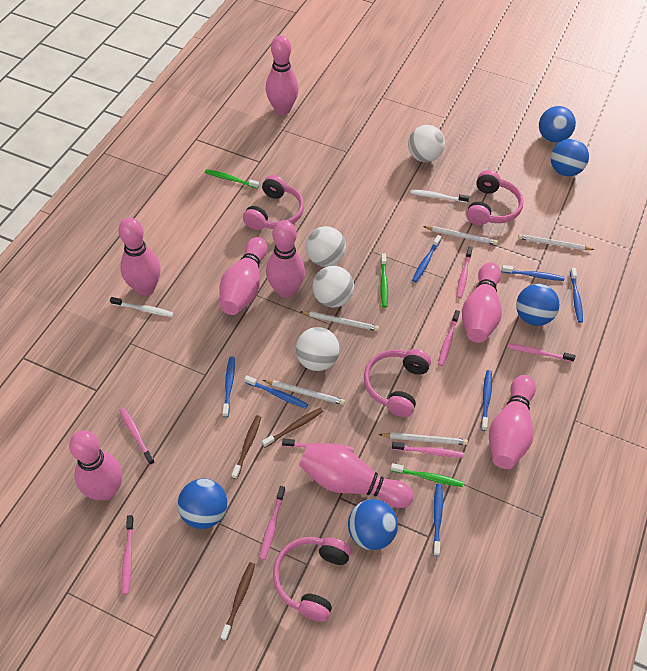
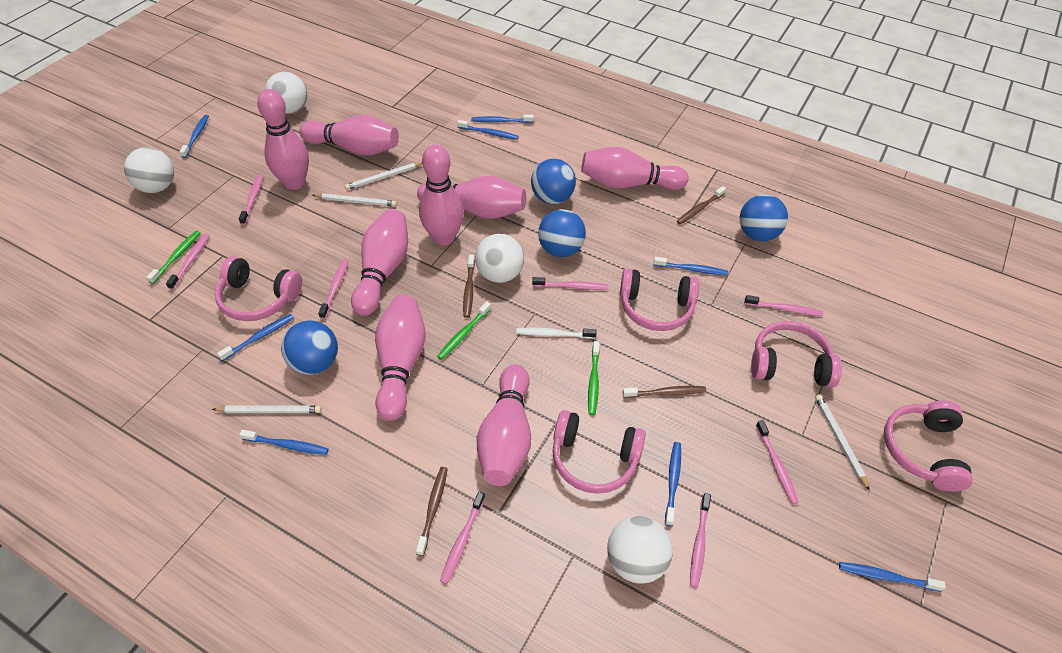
blue ball: 5 -> 4
blue toothbrush: 7 -> 8
brown toothbrush: 3 -> 4
pink headphones: 4 -> 5
white pencil: 5 -> 4
white toothbrush: 2 -> 1

